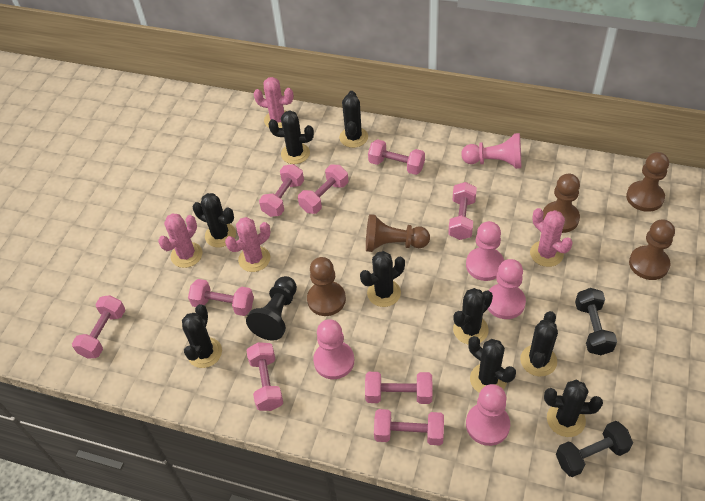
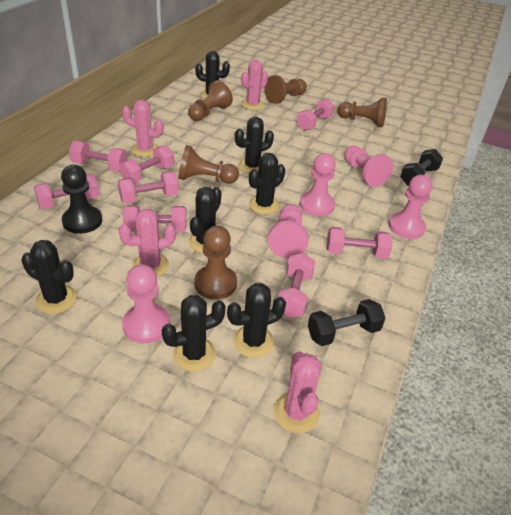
black cactus: 9 -> 7
pink dumbbell: 9 -> 8

